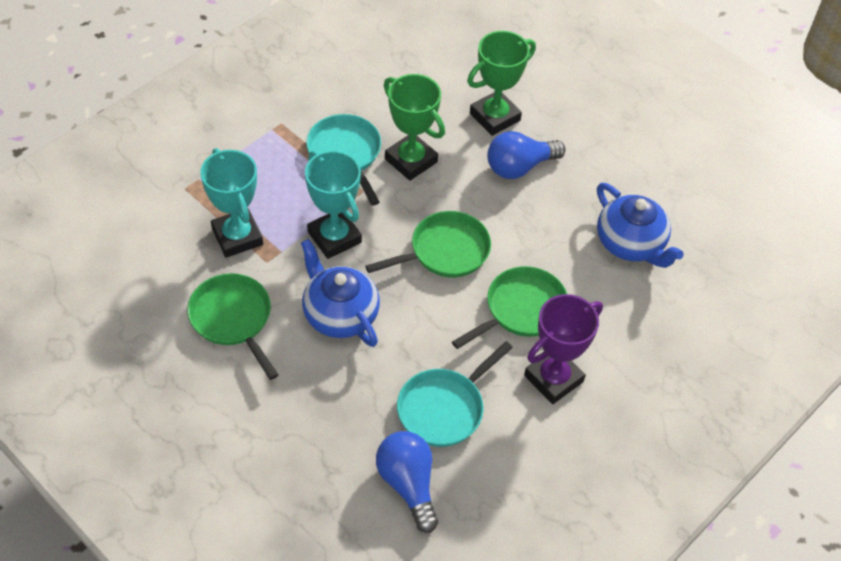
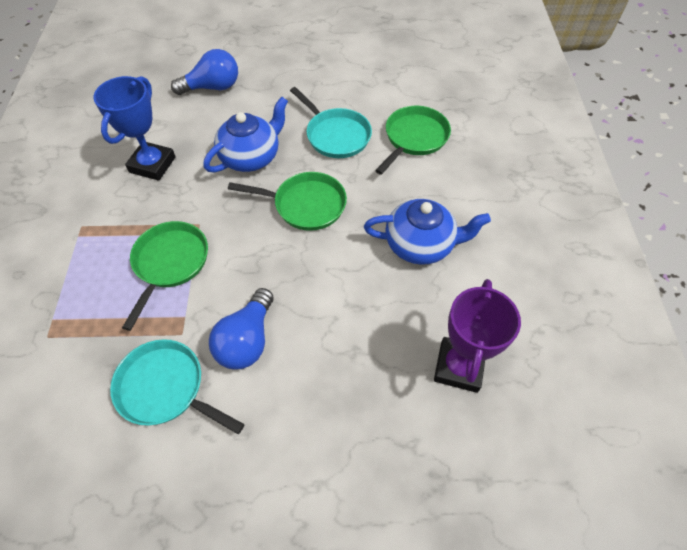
blue trophy: 0 -> 1
green trophy: 2 -> 0
turquoise trophy: 2 -> 0

